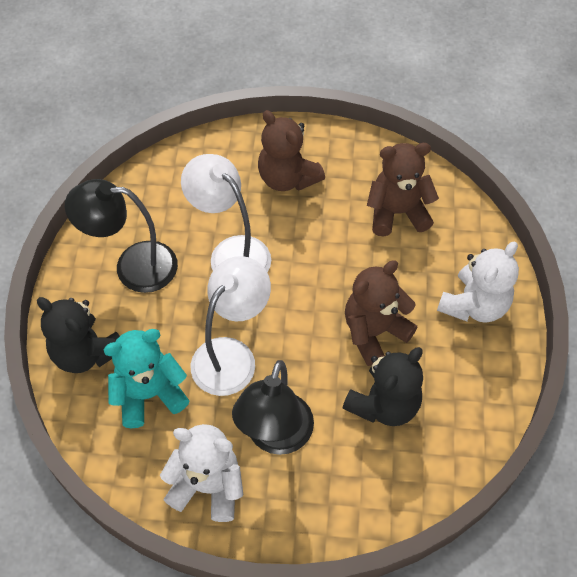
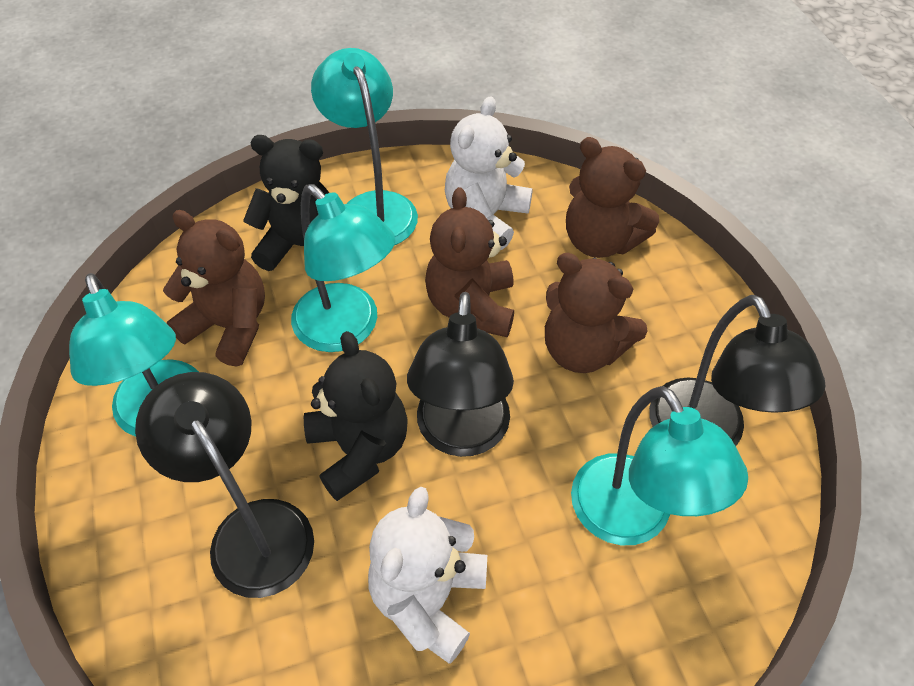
black lamp: 2 -> 3
brown teddy bear: 3 -> 4
turquoise lamp: 0 -> 4
turquoise teddy bear: 1 -> 0
white lamp: 2 -> 0

